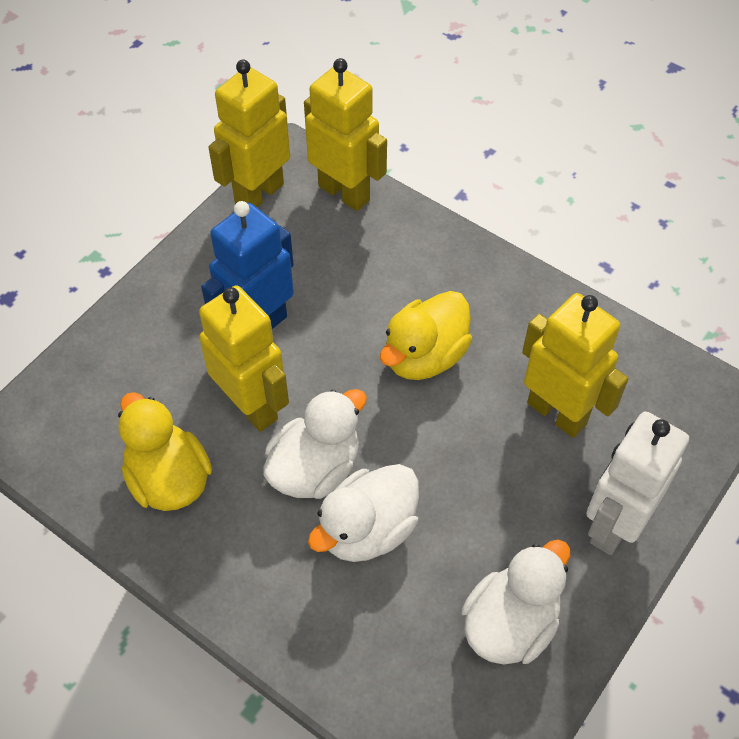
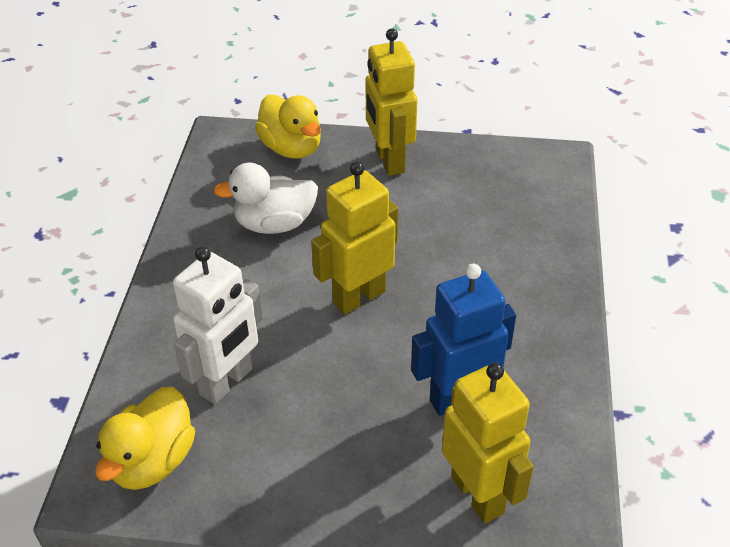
white duck: 3 -> 1
yellow robot: 4 -> 3

